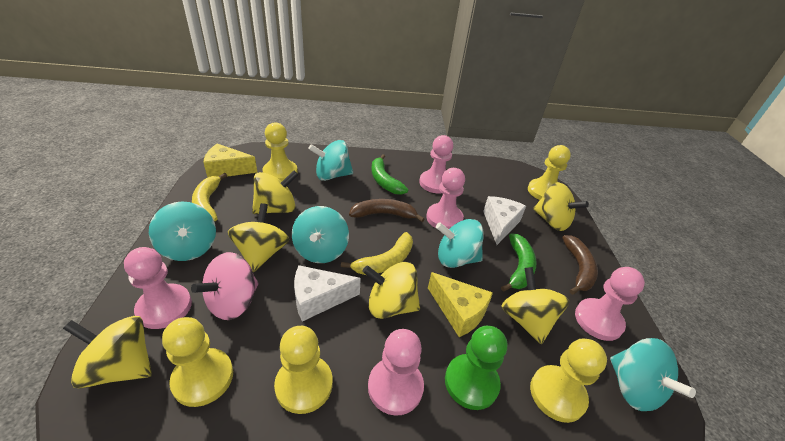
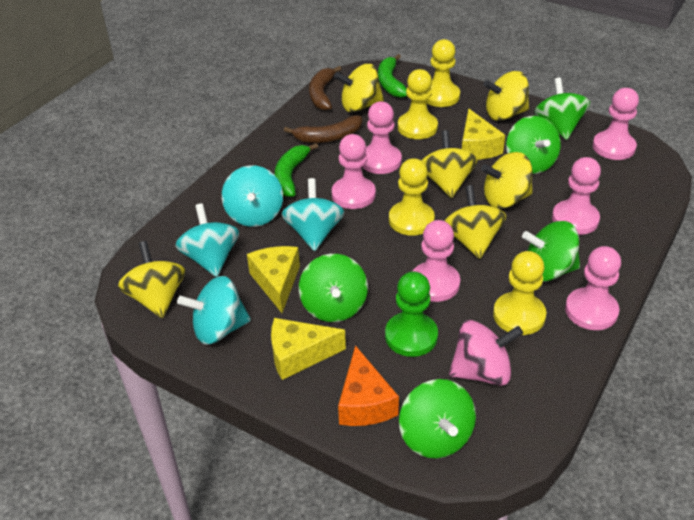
green spinning top: 0 -> 5
orange cheese: 0 -> 1
pink pawn: 5 -> 6
turquoise spinning top: 5 -> 4
white cheese: 2 -> 0
yellow banana: 2 -> 0
yellow cheese: 2 -> 3
yellow pawn: 5 -> 4

